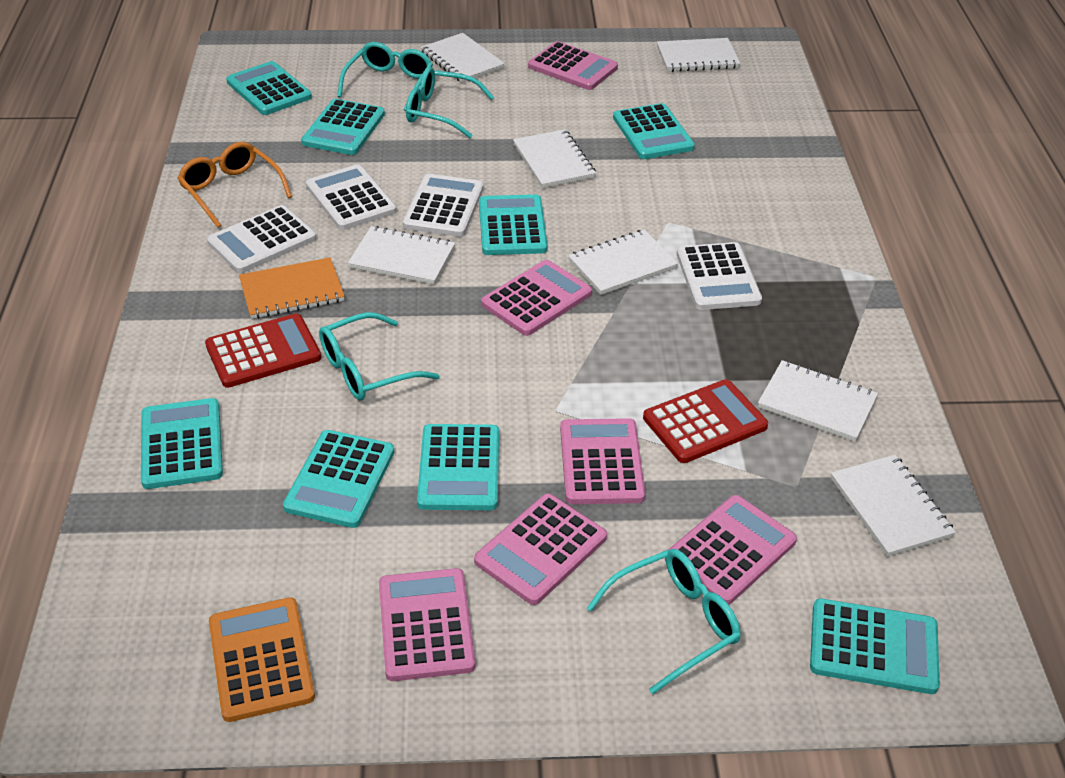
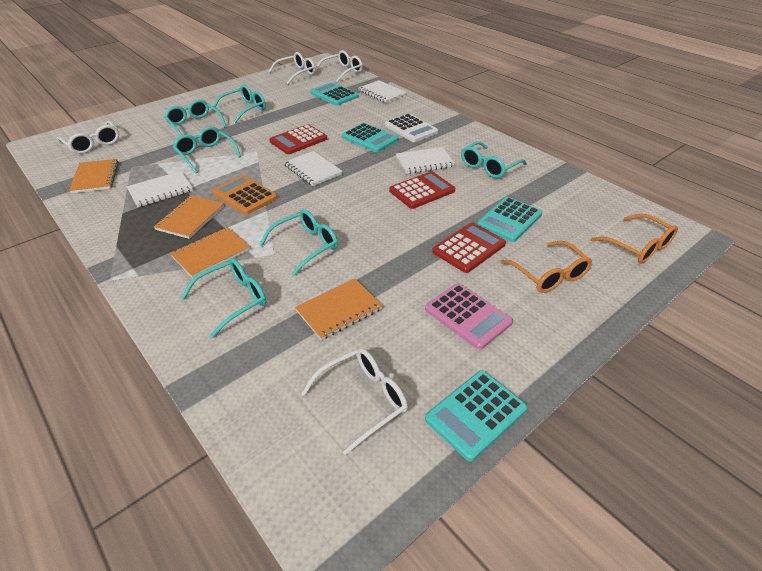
orange glasses: 1 -> 2
orange notebook: 1 -> 4
pink calculator: 6 -> 1
red calculator: 2 -> 3
turquoise calculator: 8 -> 4
turquoise glasses: 4 -> 6
white calculator: 4 -> 1
white glasses: 0 -> 4
white notebook: 7 -> 4

